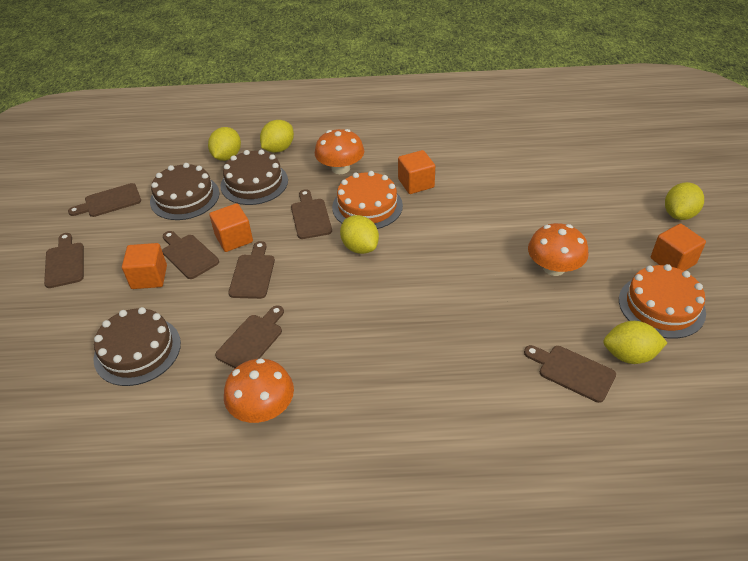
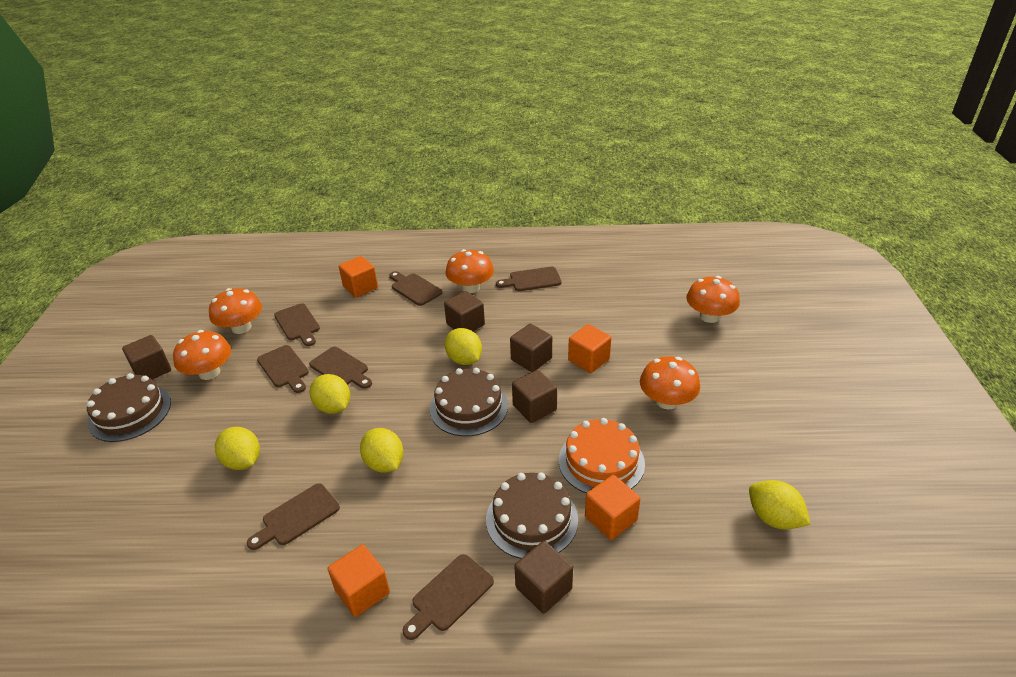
brown cube: 0 -> 5
orange cake: 2 -> 1
orange mushroom: 3 -> 5

